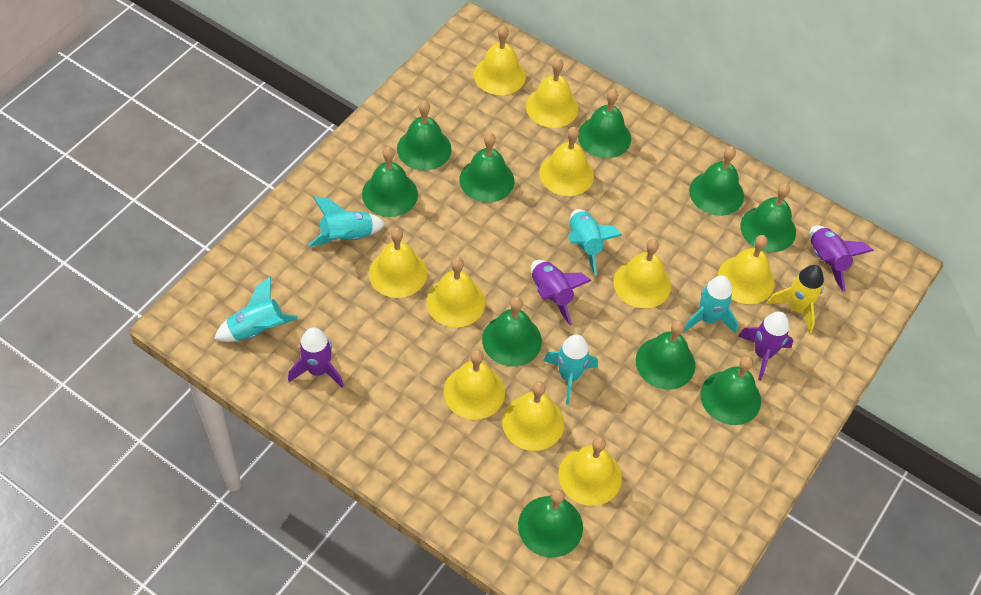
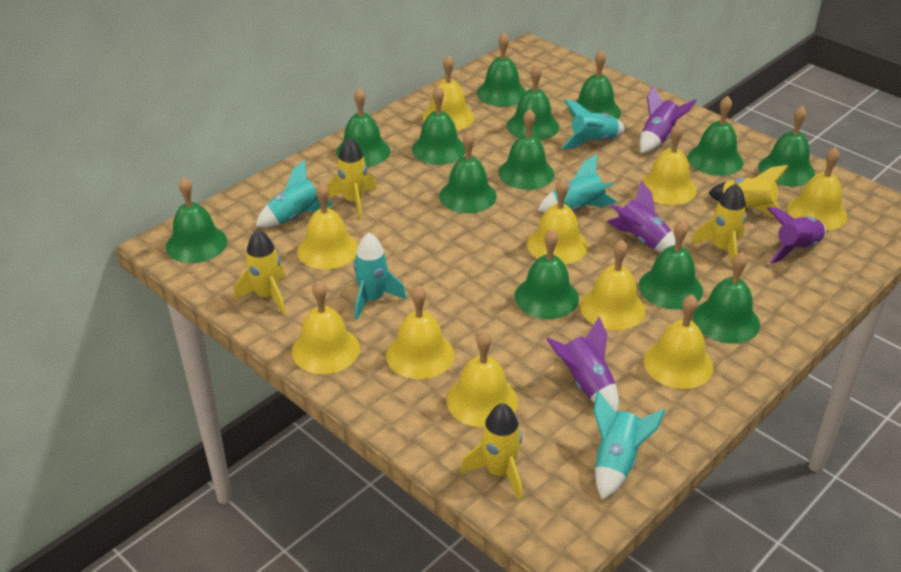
green bell: 10 -> 13
yellow rocket: 1 -> 5

